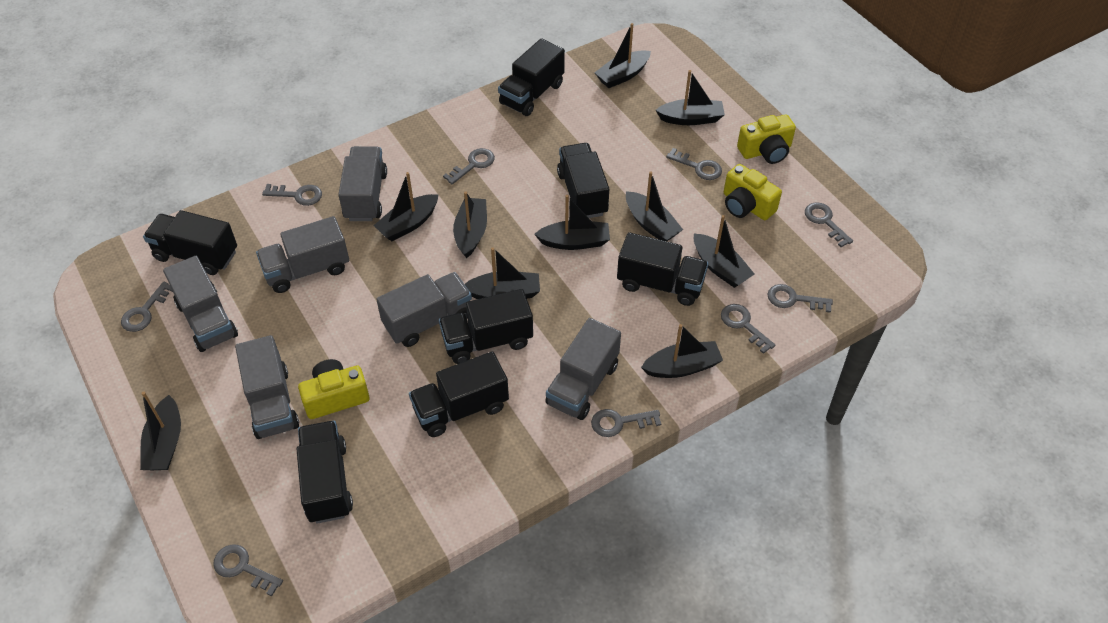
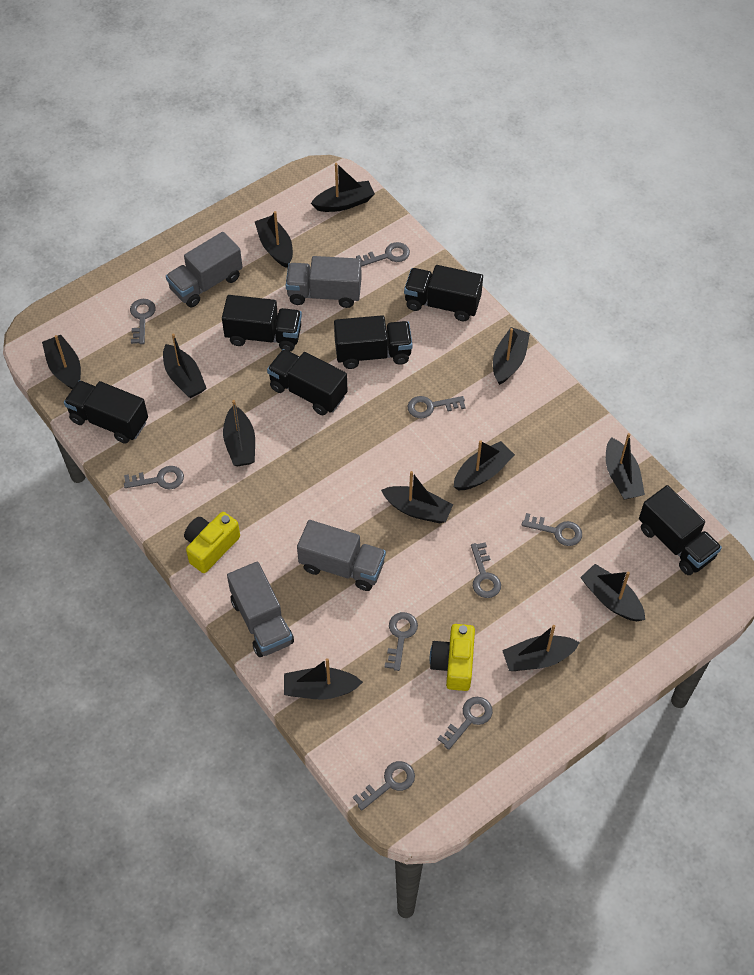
black boat: 10 -> 12
black truck: 7 -> 6
grey truck: 6 -> 4
yellow camera: 3 -> 2

